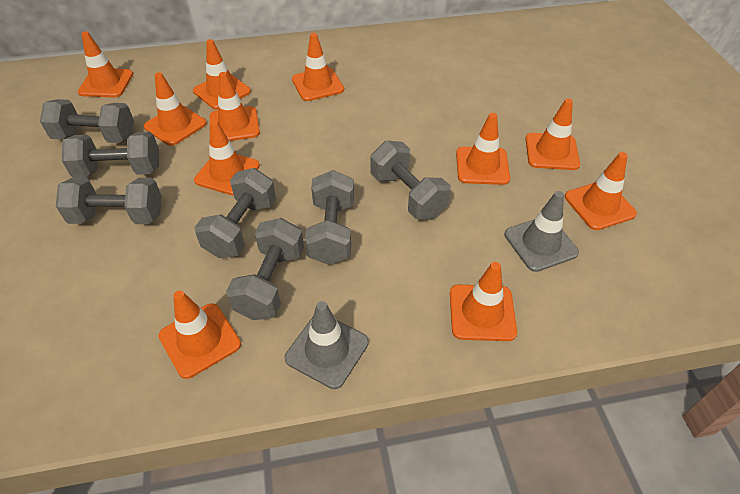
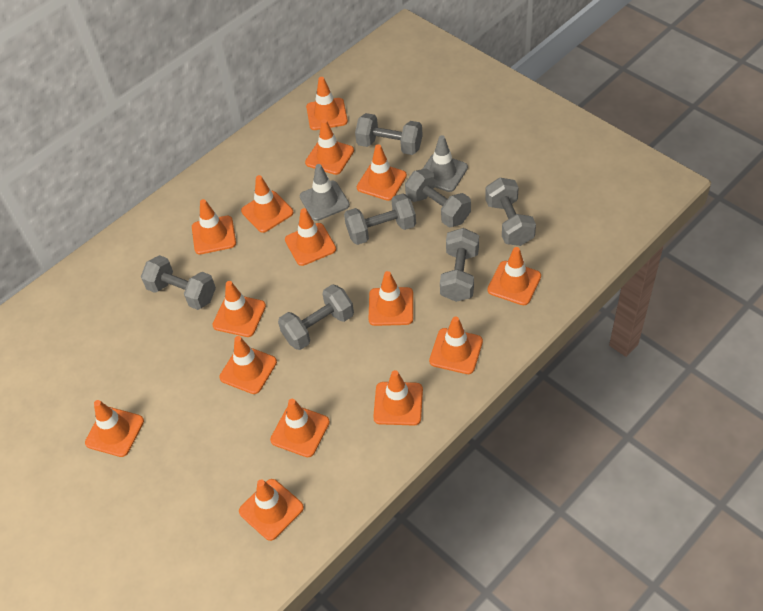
orange traffic cone: 11 -> 15

